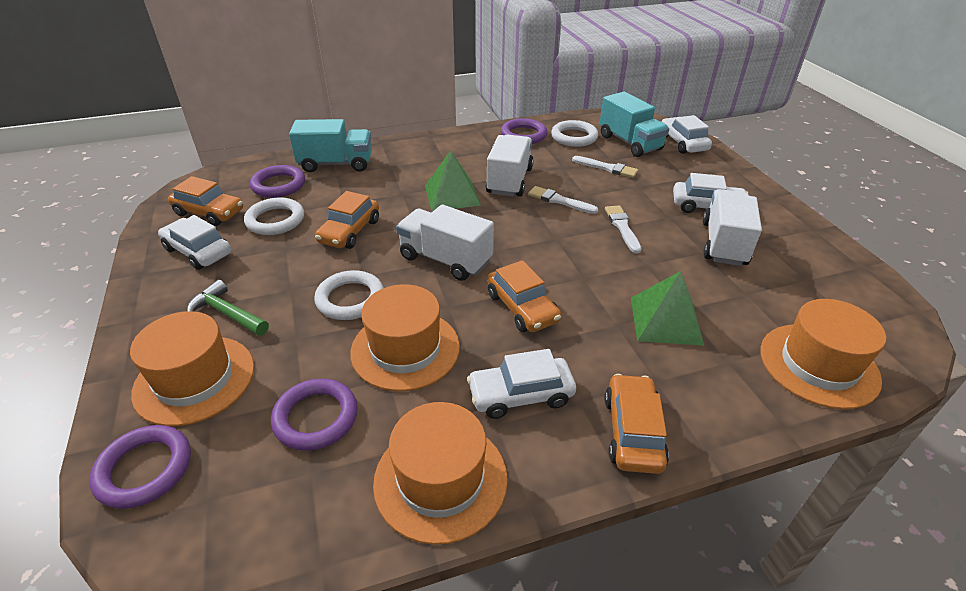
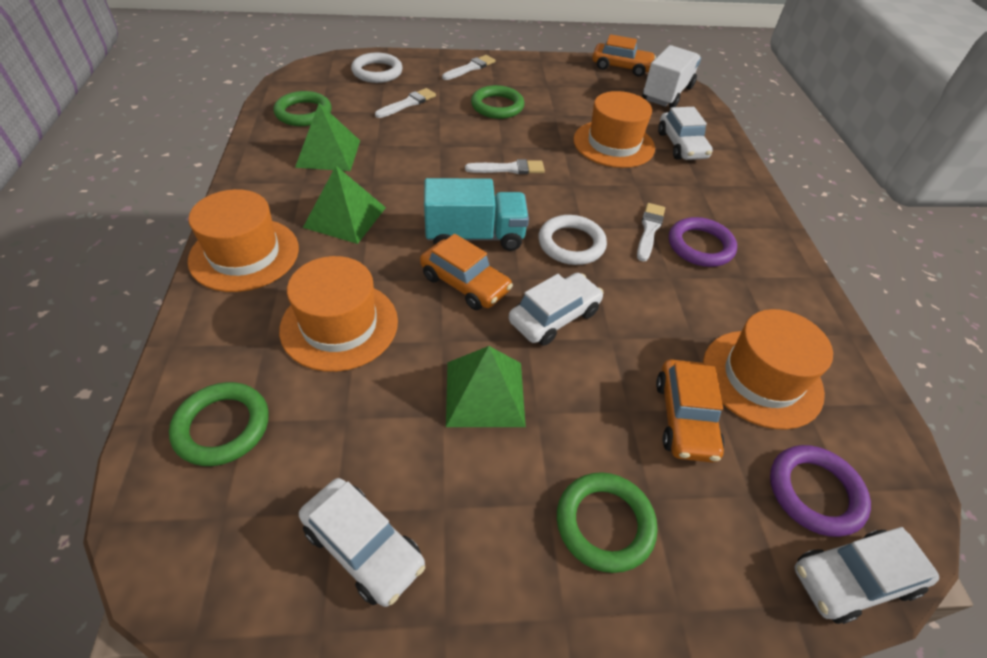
green hammer: 1 -> 0
green pyramid: 2 -> 3
green ring: 0 -> 4
orange car: 4 -> 3
purple ring: 4 -> 2
turquoise truck: 2 -> 1
white brush: 3 -> 4
white ring: 3 -> 2
white truck: 3 -> 1

